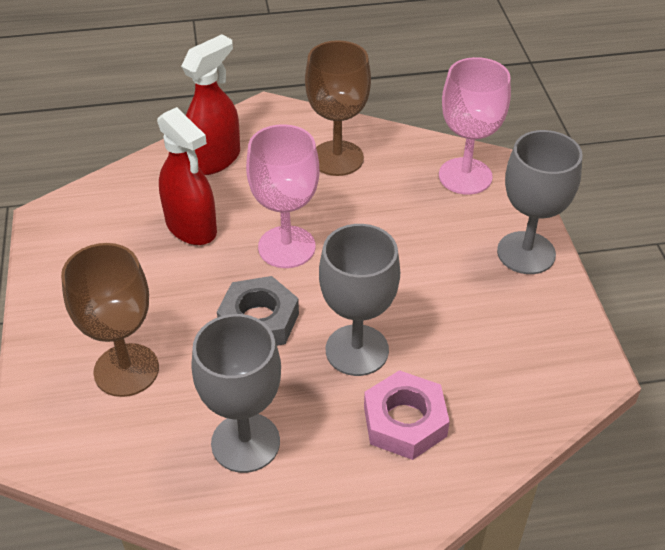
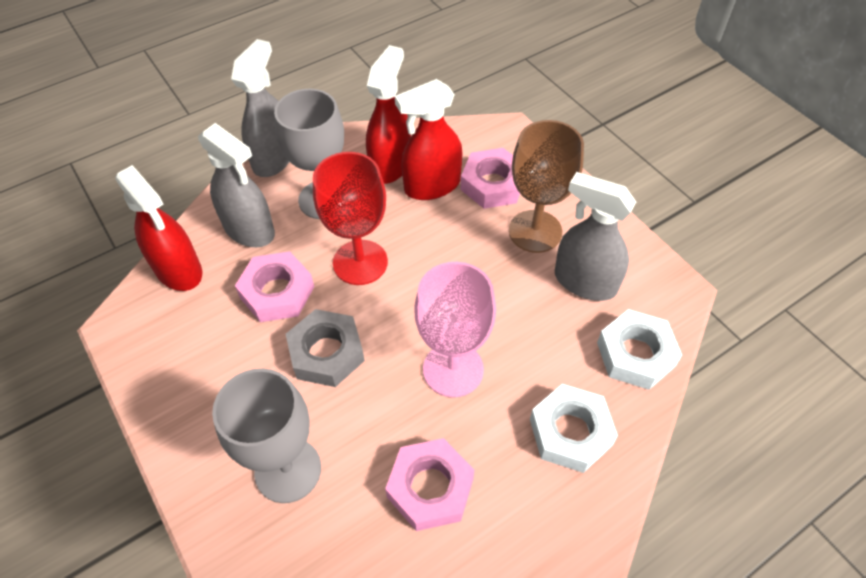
brown goblet: 2 -> 1
grey goblet: 3 -> 2
grey spray bottle: 0 -> 3
pink goblet: 2 -> 1
pink nut: 1 -> 3
red goblet: 0 -> 1
red spray bottle: 2 -> 3
white nut: 0 -> 2

